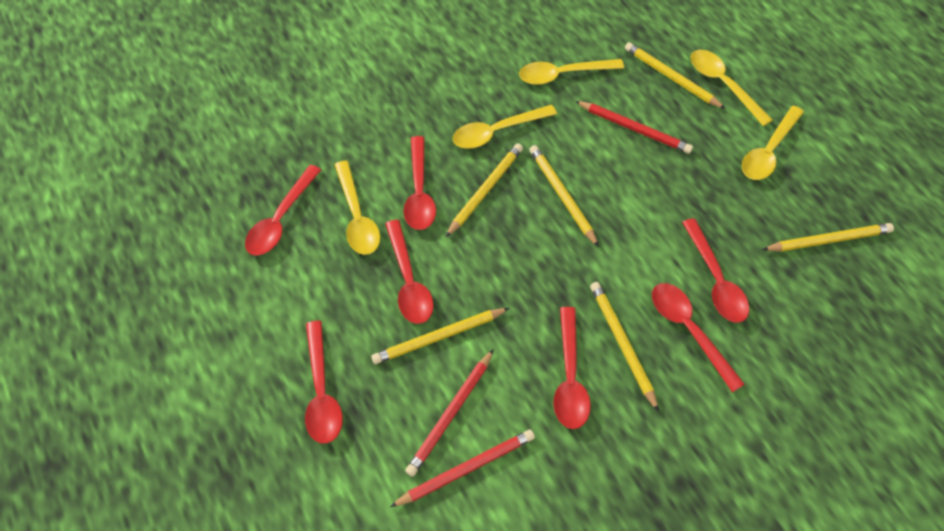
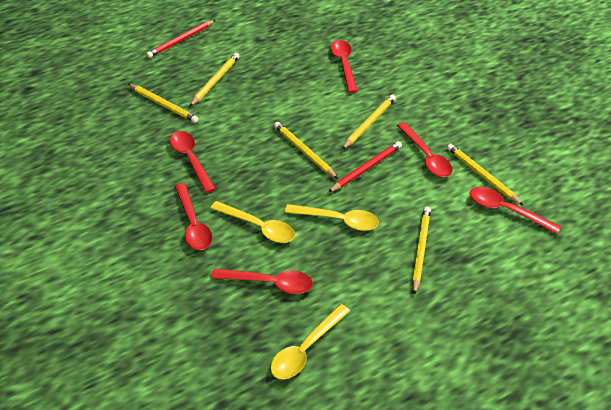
red pencil: 3 -> 2
red spoon: 7 -> 6
yellow spoon: 5 -> 3

